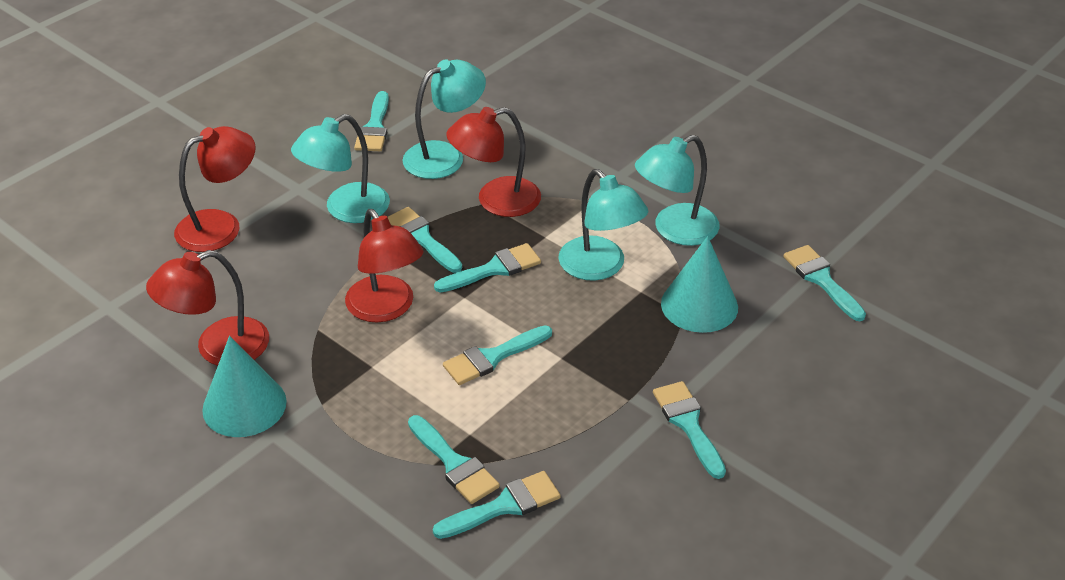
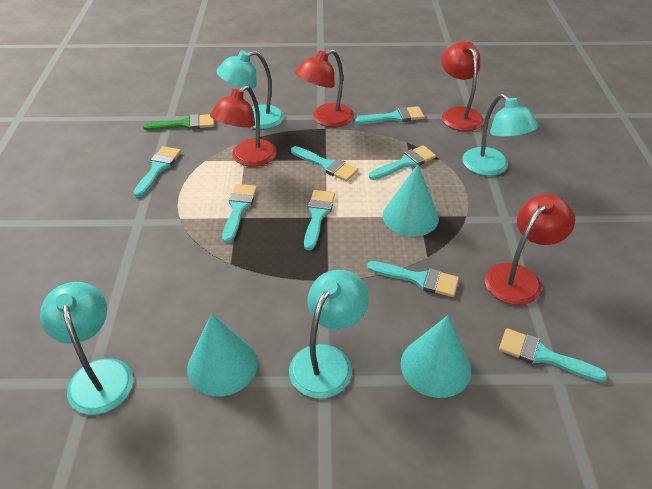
green brush: 0 -> 1
turquoise cone: 2 -> 3

